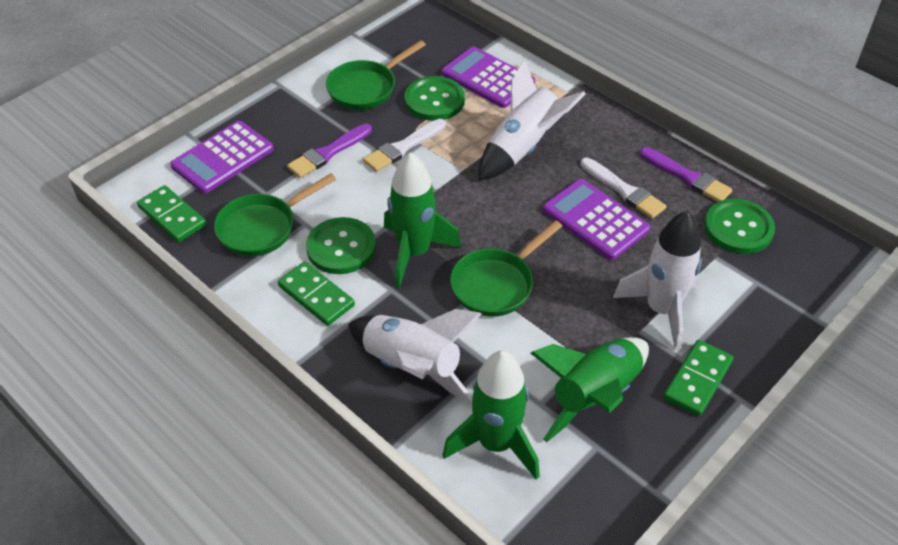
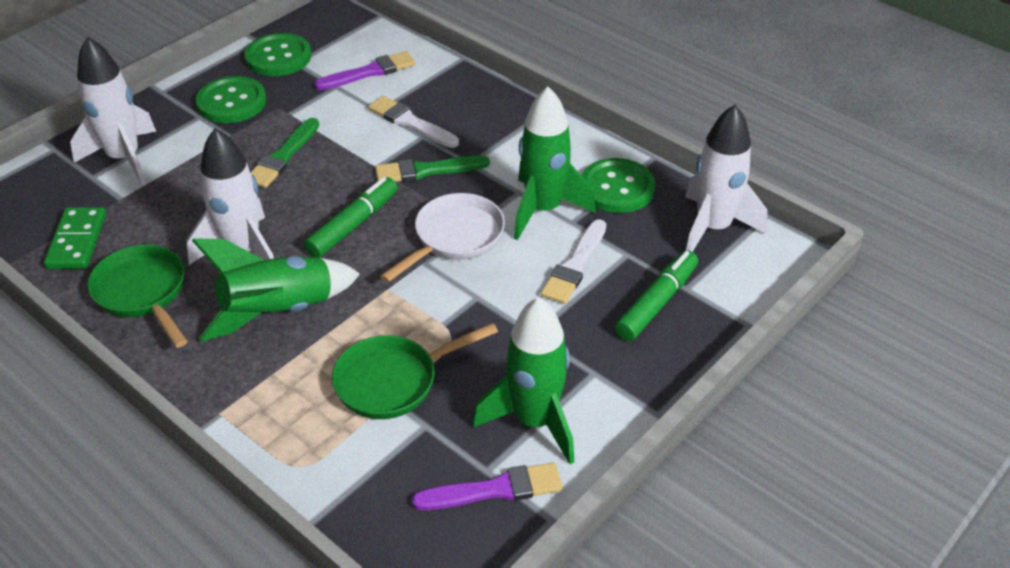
green brush: 0 -> 2
green domino: 3 -> 1
green marker: 0 -> 2
green pan: 3 -> 2
purple calculator: 3 -> 0
white pan: 0 -> 1

